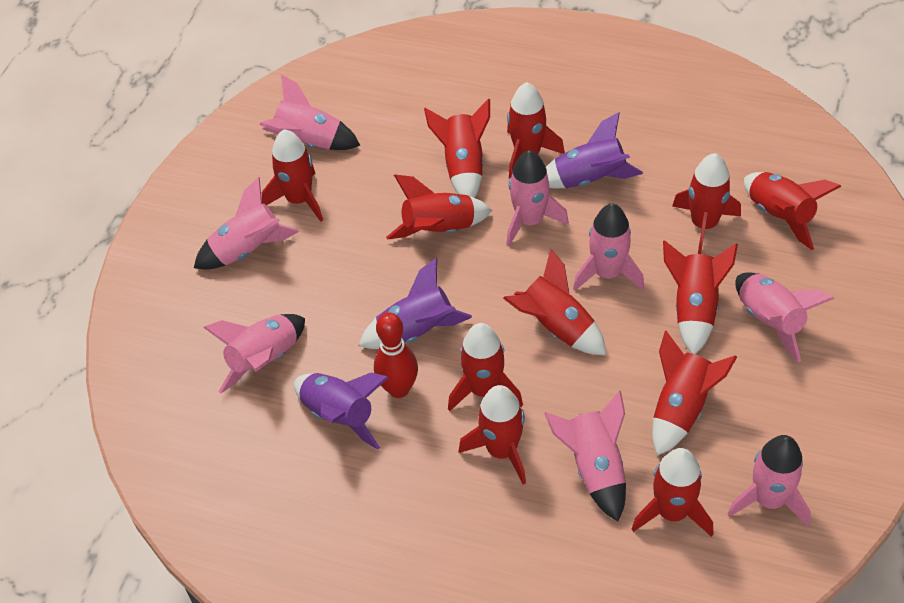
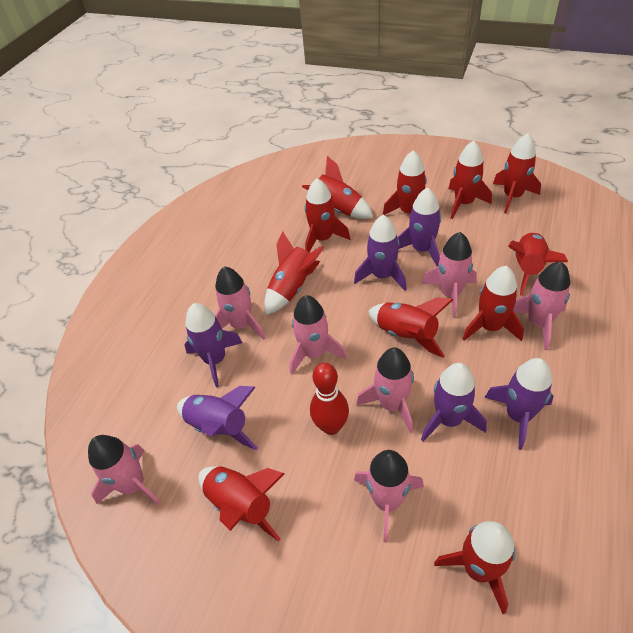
pink rocket: 8 -> 7
purple rocket: 3 -> 6
red rocket: 12 -> 11

